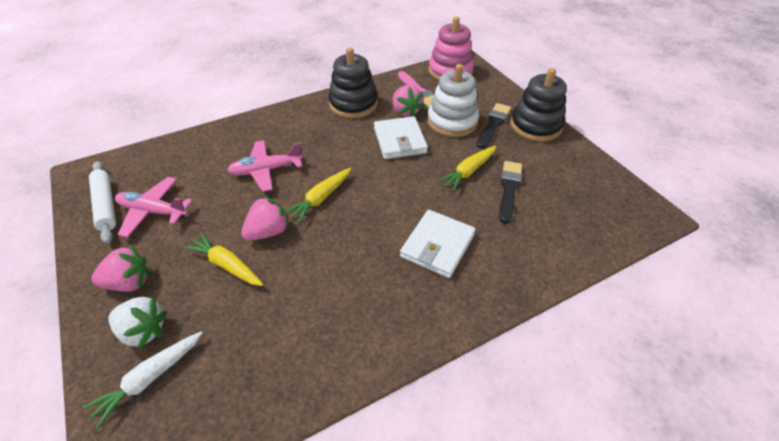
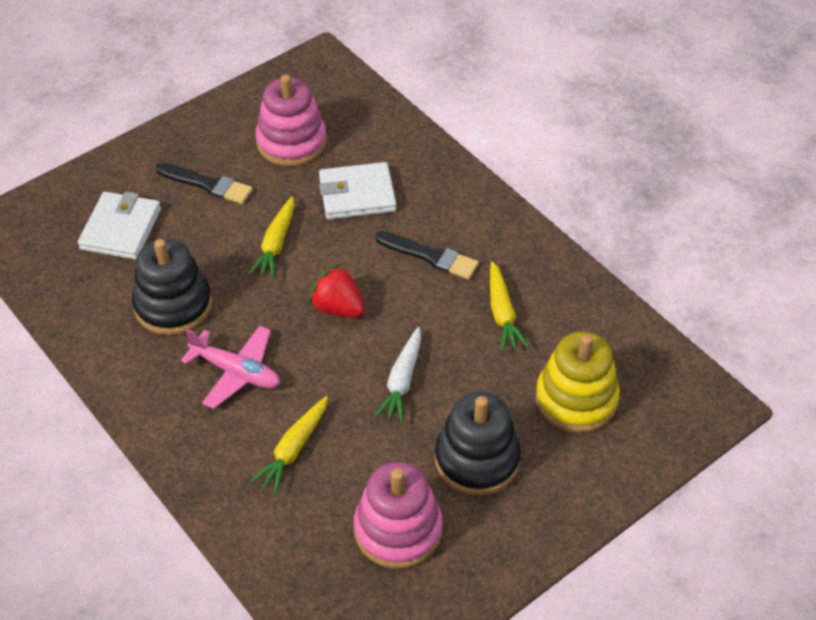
pink brush: 1 -> 0
pink plane: 2 -> 1
pink stacking toy: 1 -> 2
pink strawberry: 3 -> 0
red strawberry: 0 -> 1
white rolling pin: 1 -> 0
white stacking toy: 1 -> 0
white strawberry: 1 -> 0
yellow stacking toy: 0 -> 1

